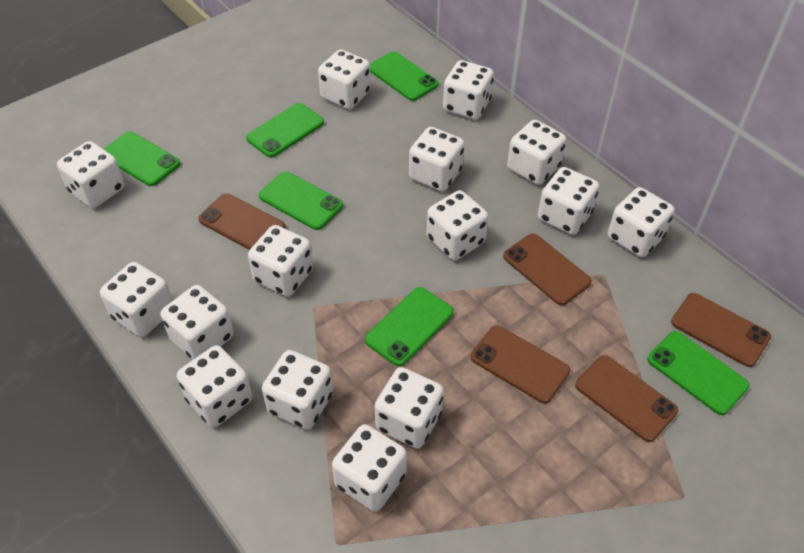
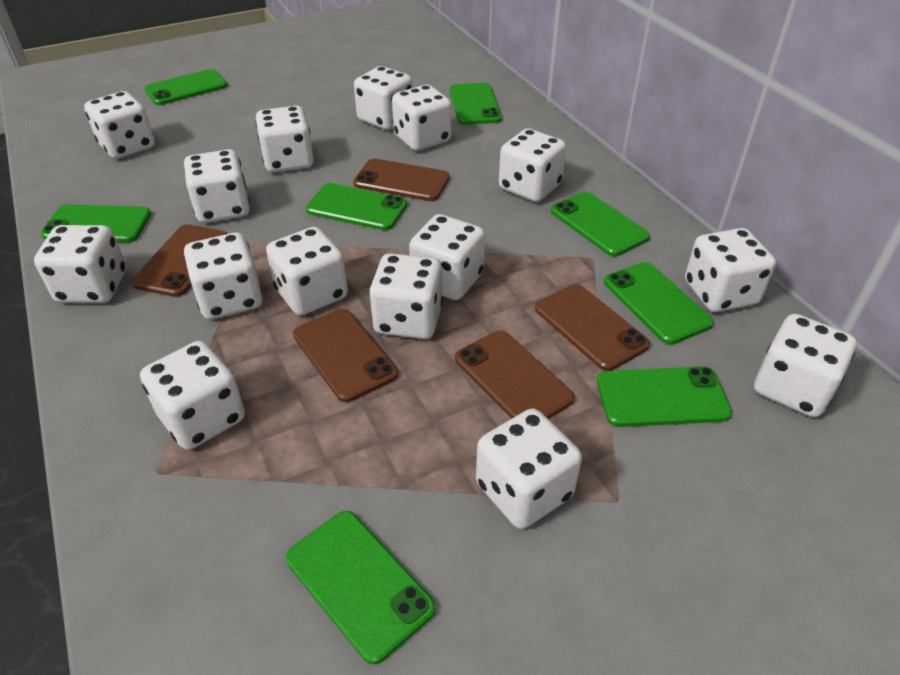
green phone: 6 -> 8

